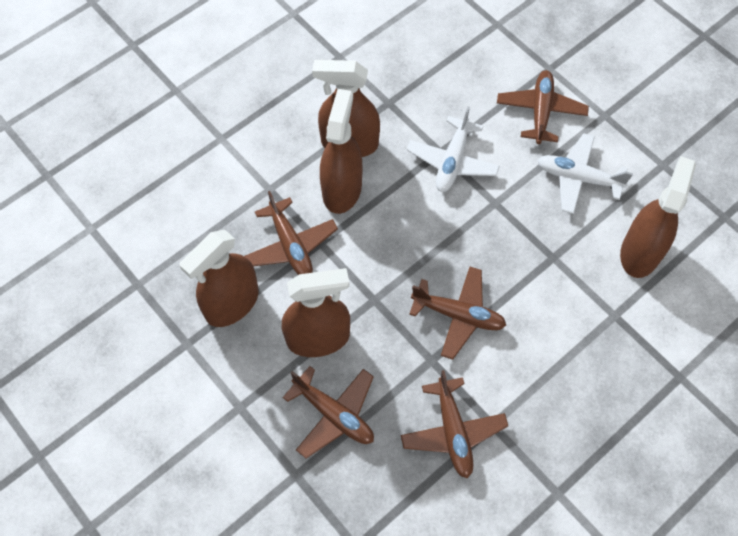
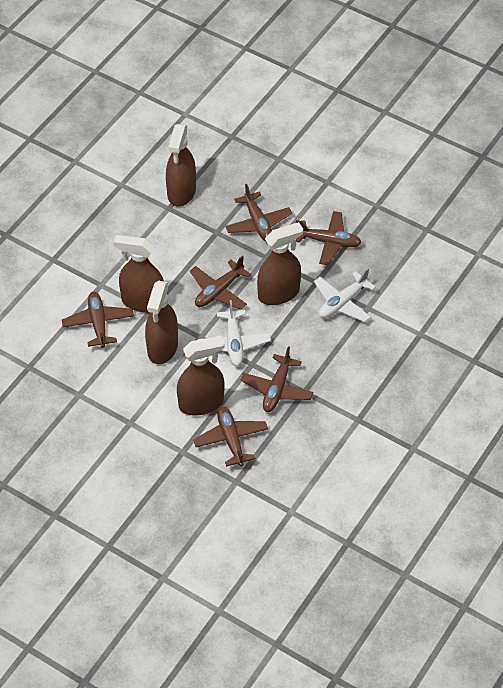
brown plane: 5 -> 6

